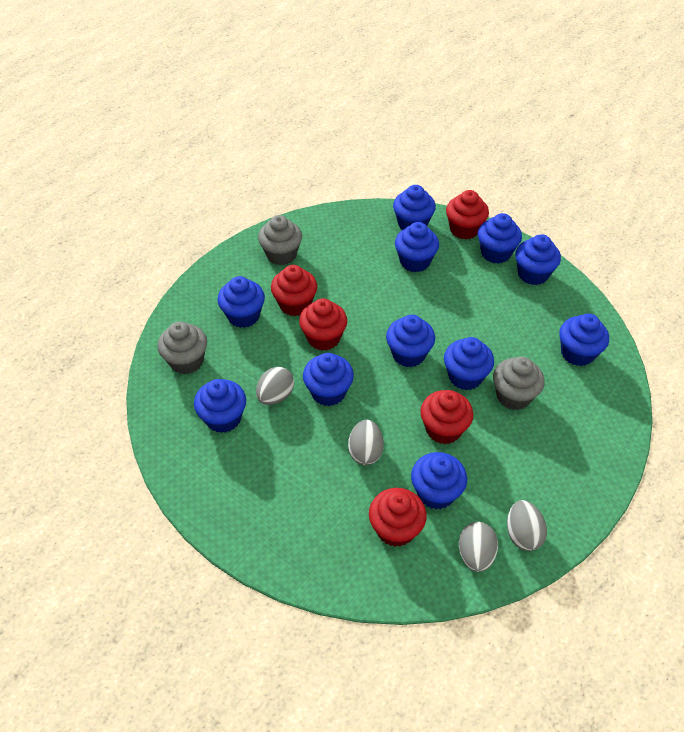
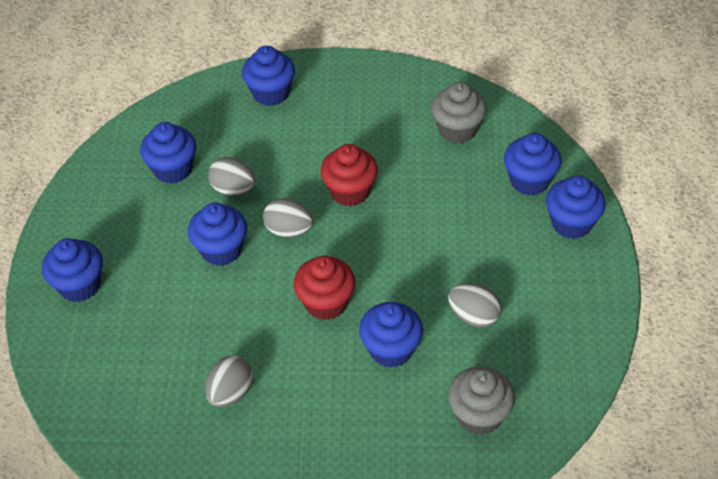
blue cupcake: 11 -> 7
grey cupcake: 3 -> 2
red cupcake: 5 -> 2

